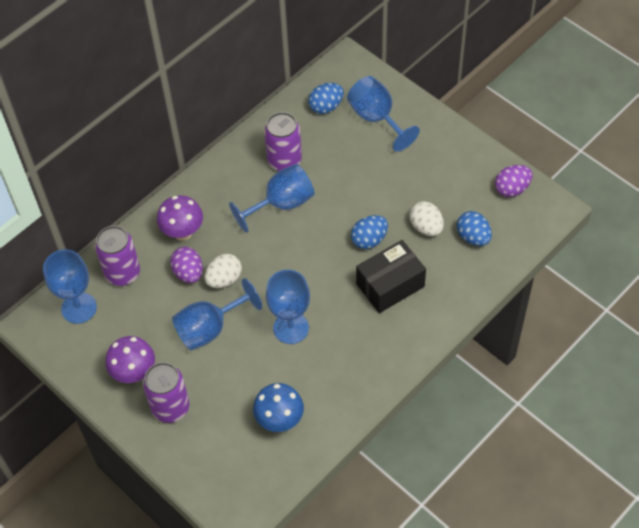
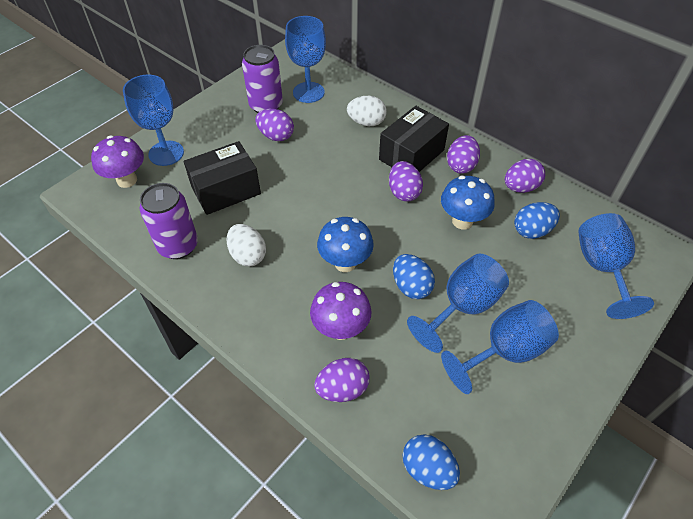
black box: 1 -> 2
blue mushroom: 1 -> 2
purple can: 3 -> 2
purple egg: 2 -> 5

